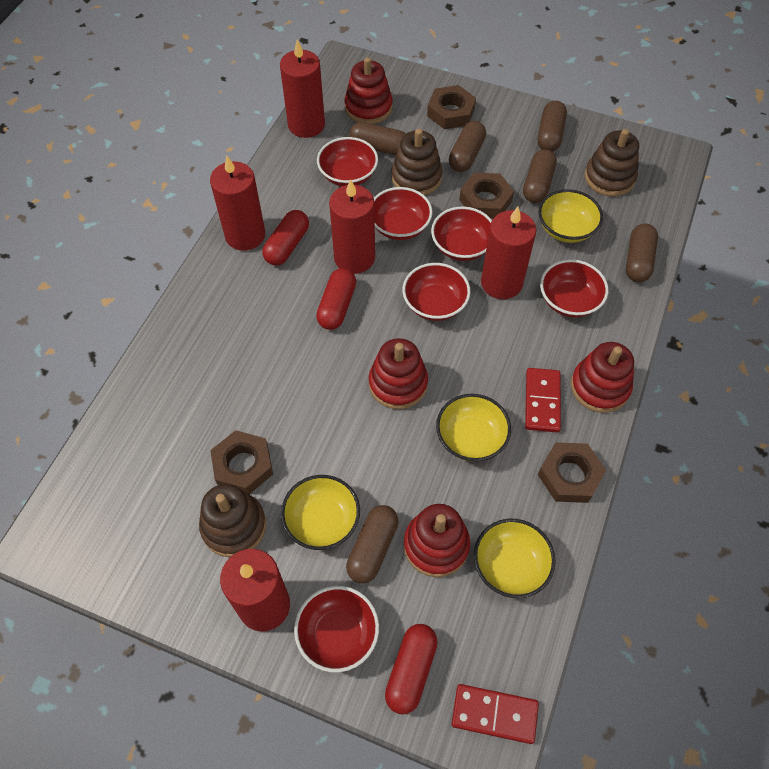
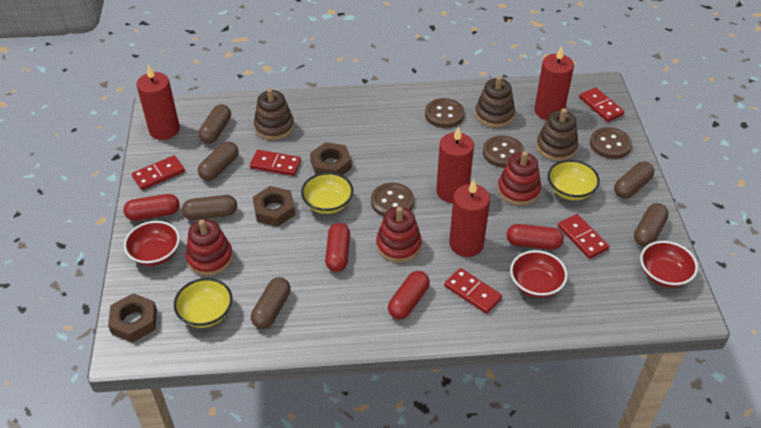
brown button: 0 -> 4
brown nut: 4 -> 3
red bowl: 6 -> 3
red candle: 5 -> 4
red capsule: 3 -> 4
red domino: 2 -> 5
red stacking toy: 4 -> 3
yellow bowl: 4 -> 3

